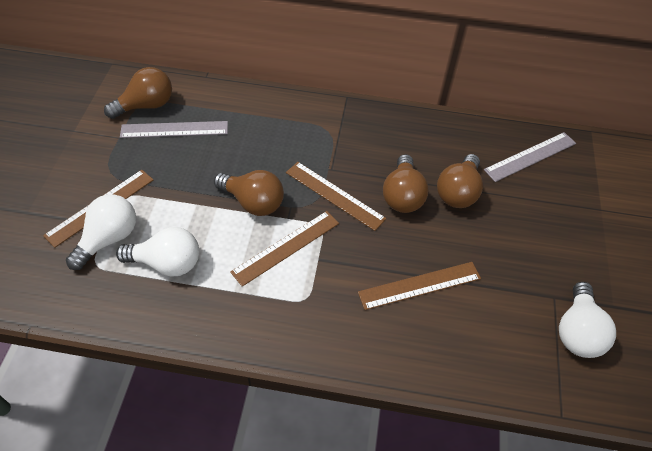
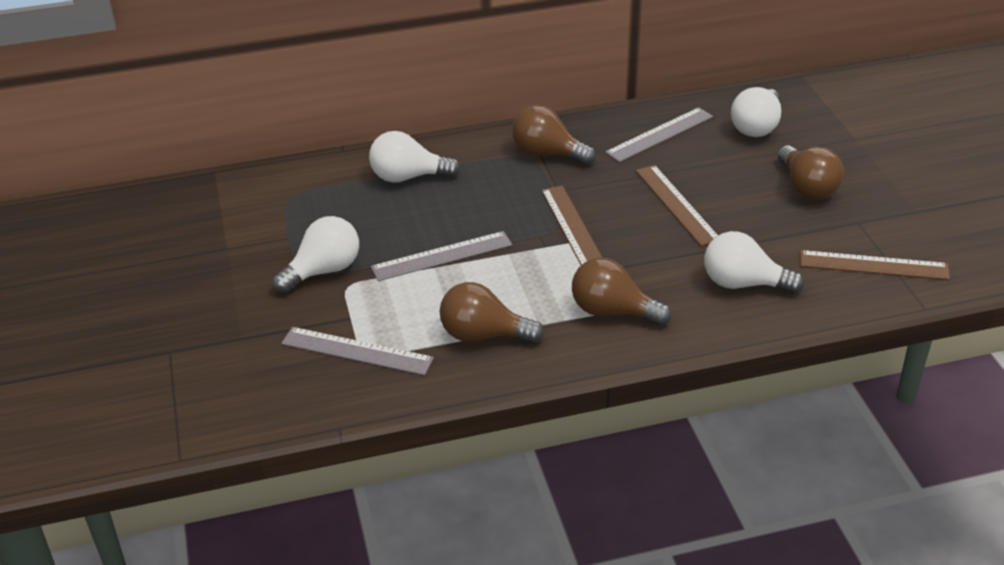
brown ruler: 4 -> 3
grey ruler: 2 -> 3
white light bulb: 3 -> 4

